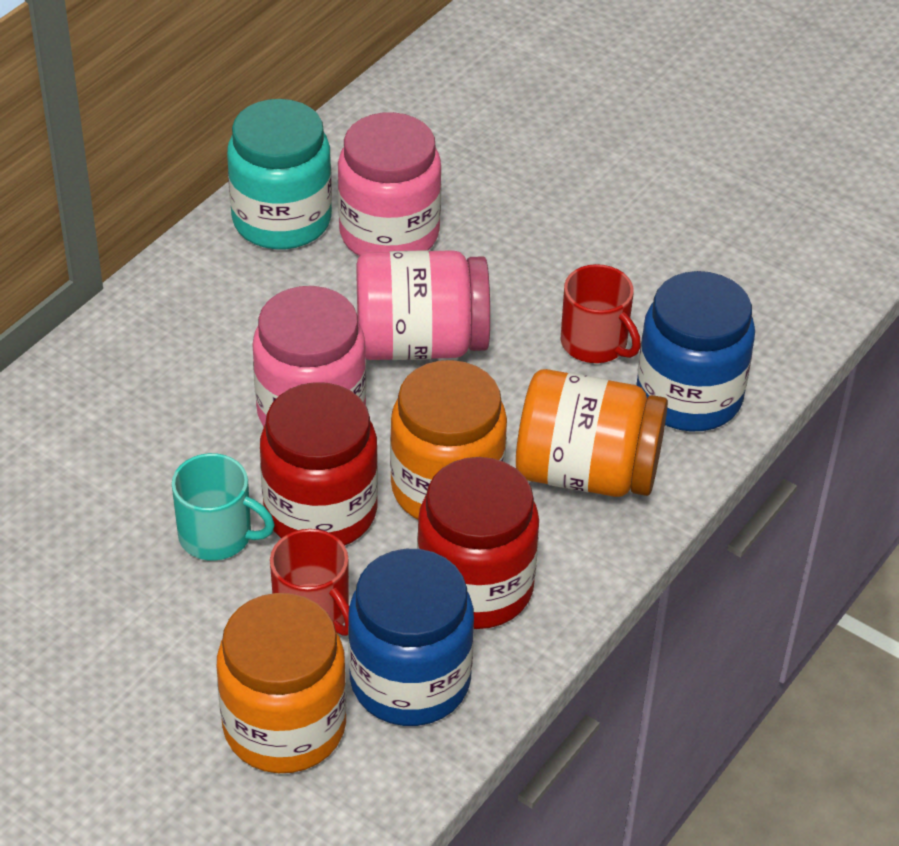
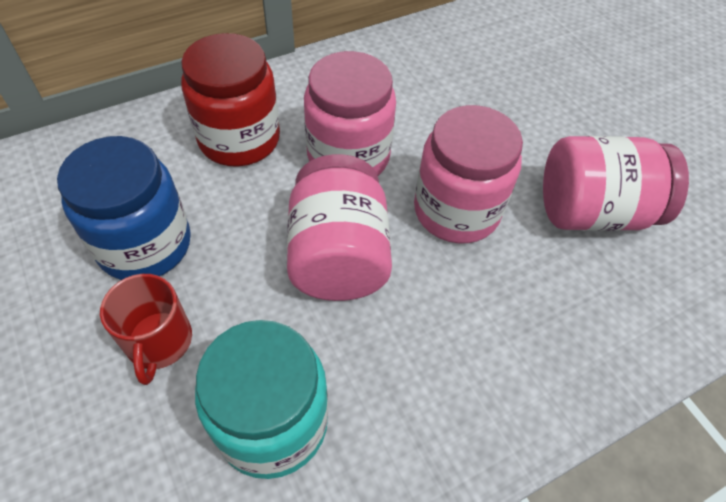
blue jar: 2 -> 1
orange jar: 3 -> 0
pink jar: 3 -> 4
red jar: 2 -> 1
red mug: 2 -> 1
turquoise mug: 1 -> 0

